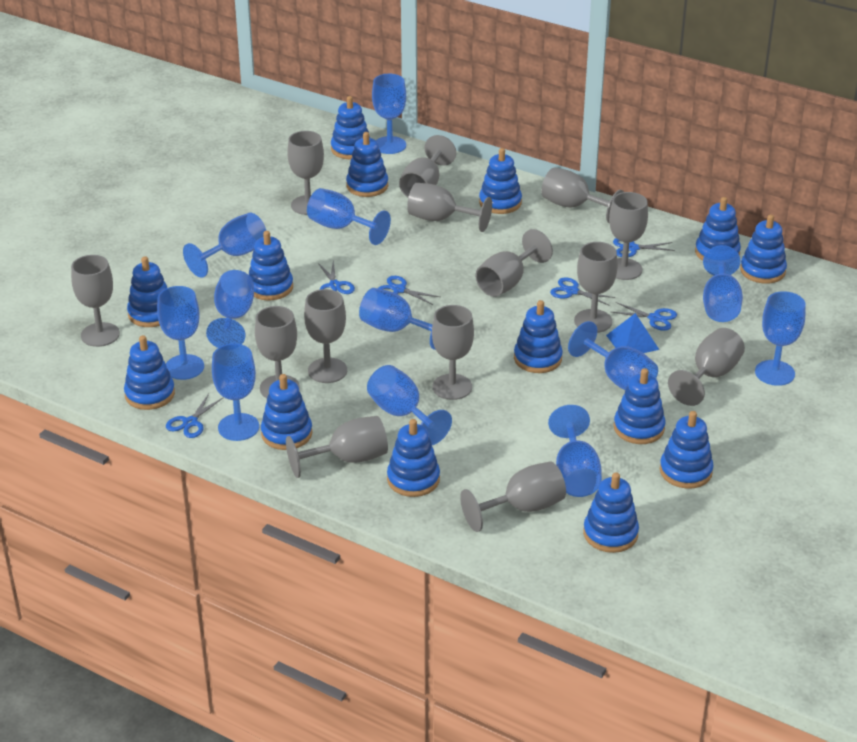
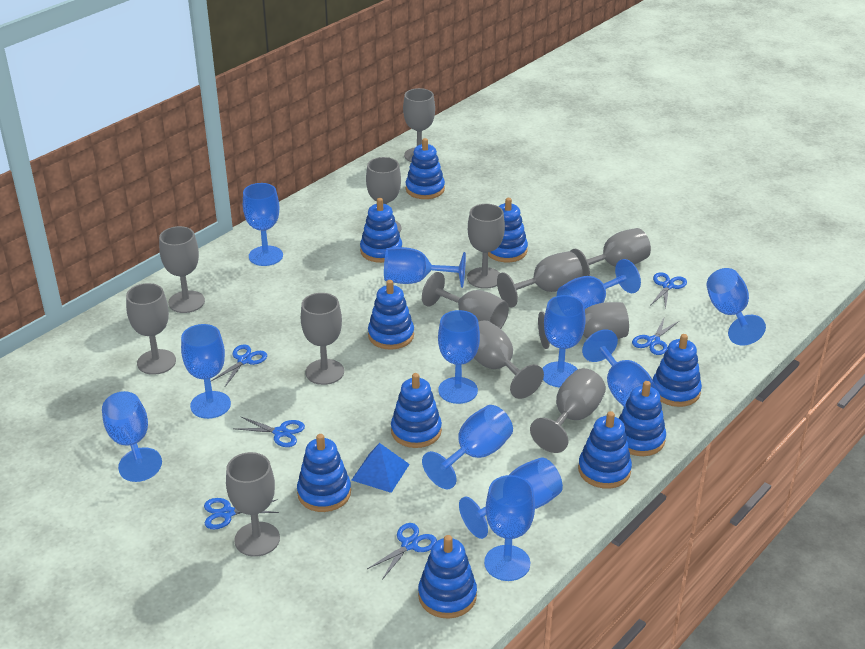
blue stacking toy: 14 -> 10
grey goblet: 14 -> 13

